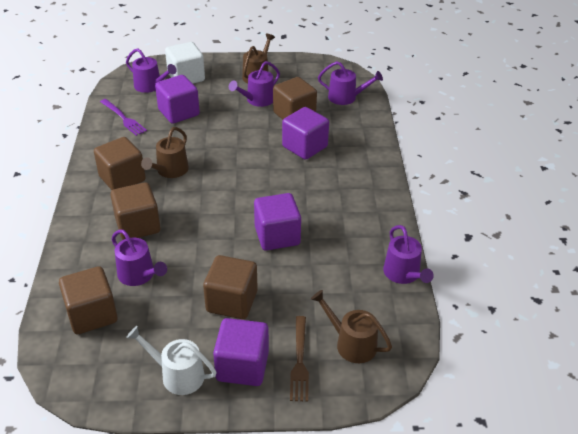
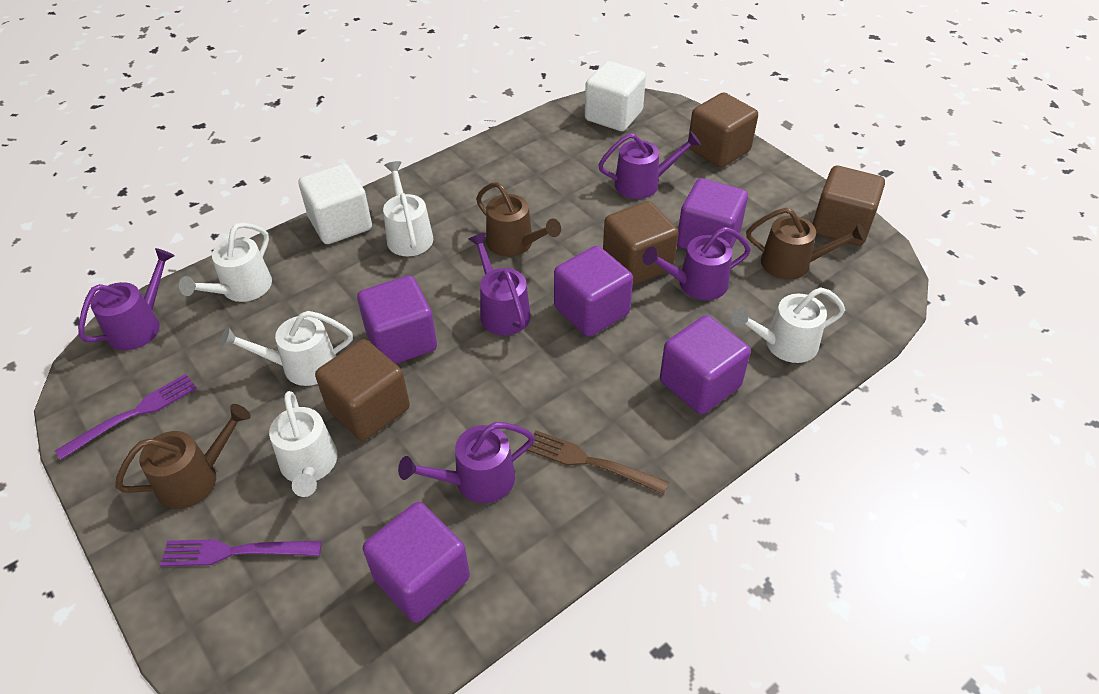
brown cube: 5 -> 4
purple cube: 4 -> 5
purple fork: 1 -> 2
white cube: 1 -> 2
white watering can: 1 -> 5

